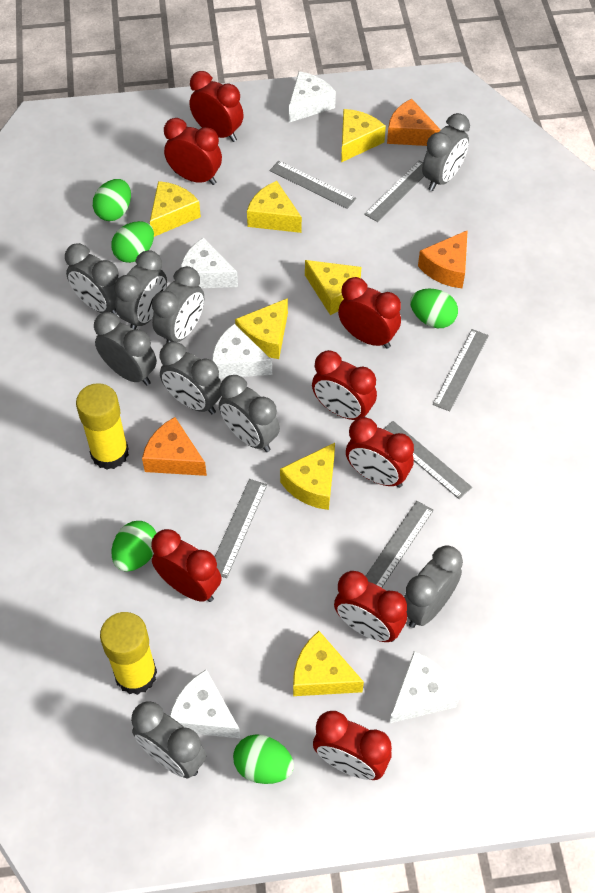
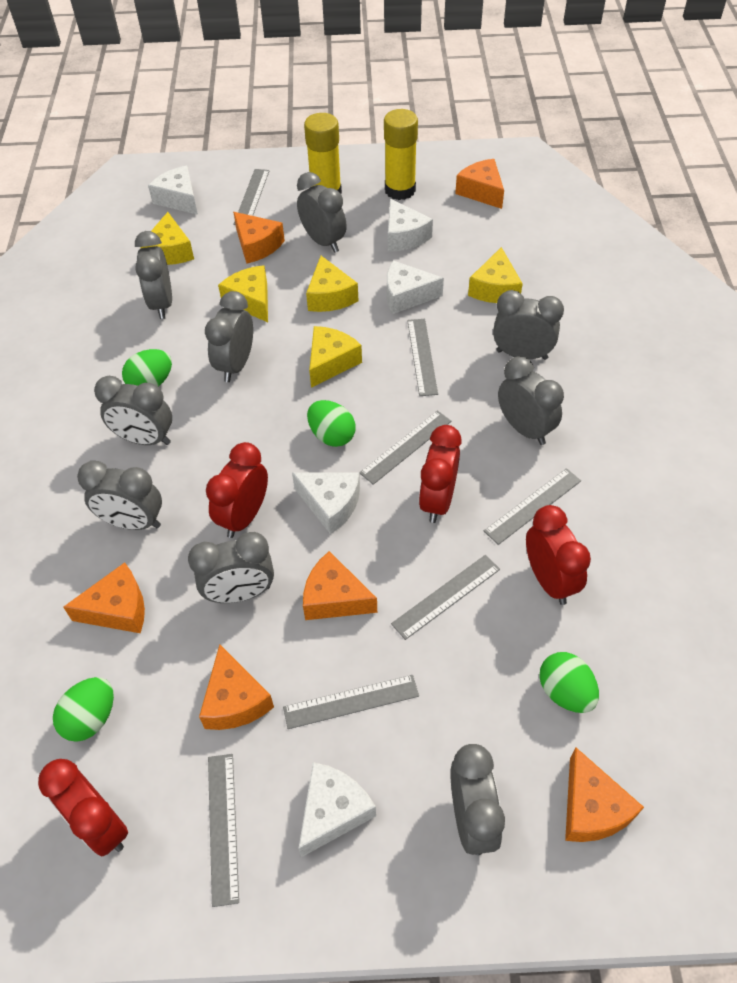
green egg: 5 -> 4
grey ruler: 6 -> 7
orange cheese: 3 -> 6
red clock: 8 -> 4
yellow cheese: 7 -> 5

